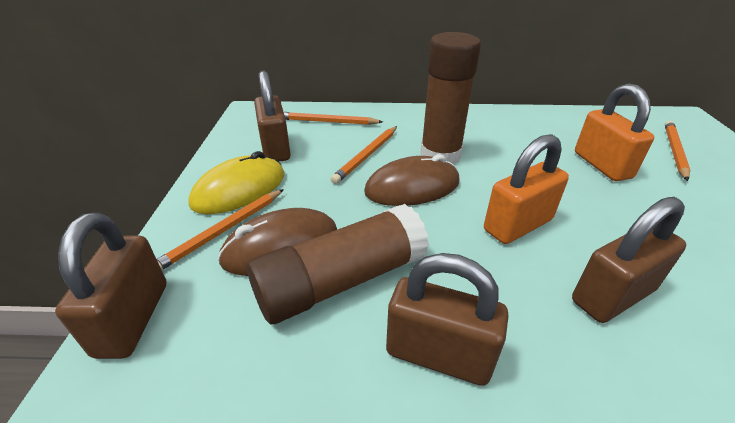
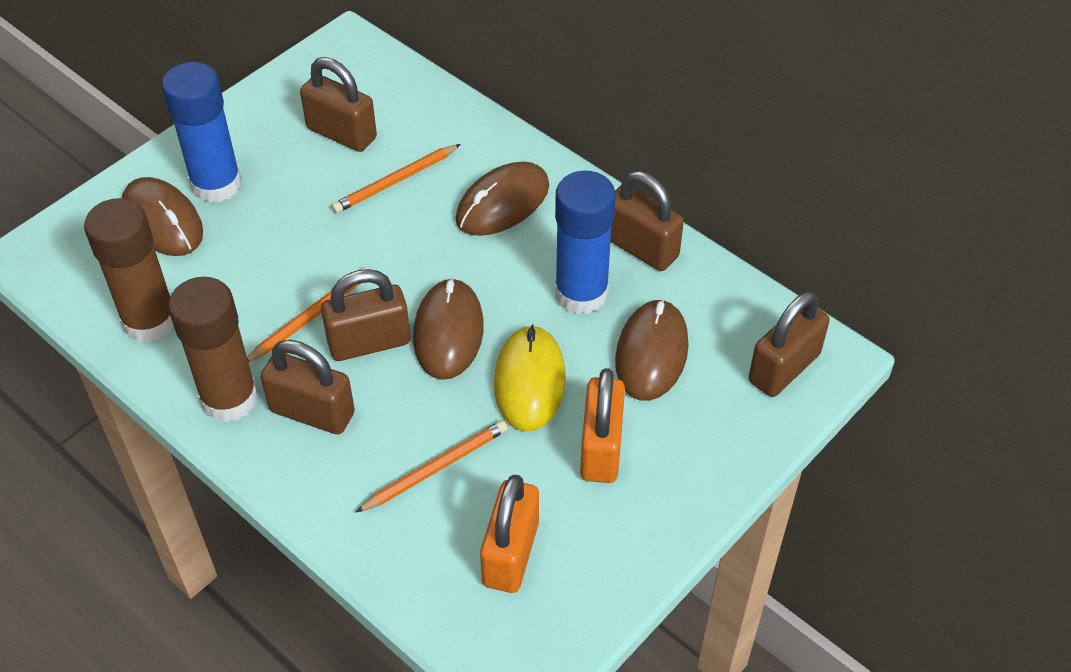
blue glue stick: 0 -> 2
brown mouse: 2 -> 4
brown padlock: 4 -> 5
orange pencil: 4 -> 3

